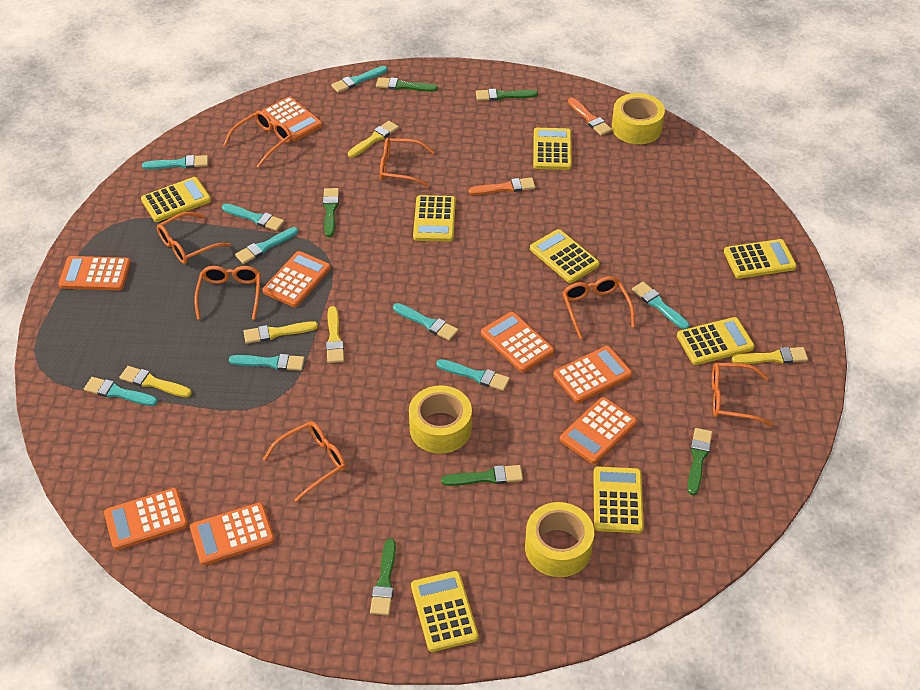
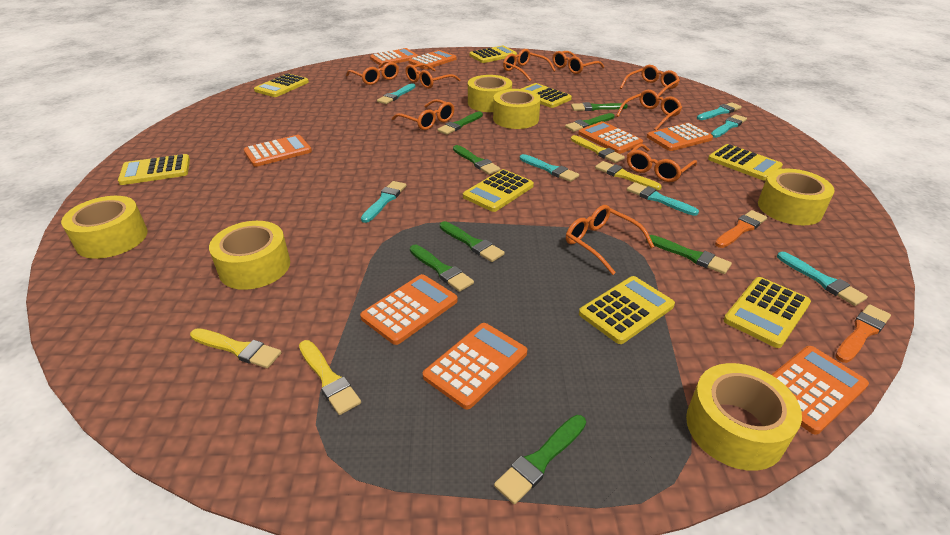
green brush: 6 -> 8
orange glasses: 7 -> 9
turquoise brush: 9 -> 7
yellow brush: 5 -> 4
yellow tape: 3 -> 6

